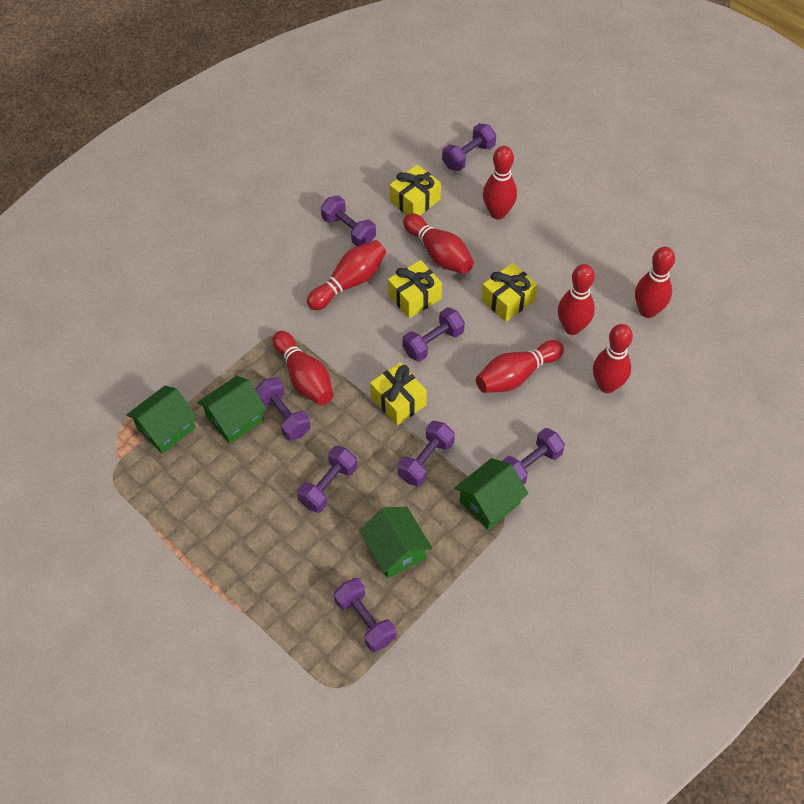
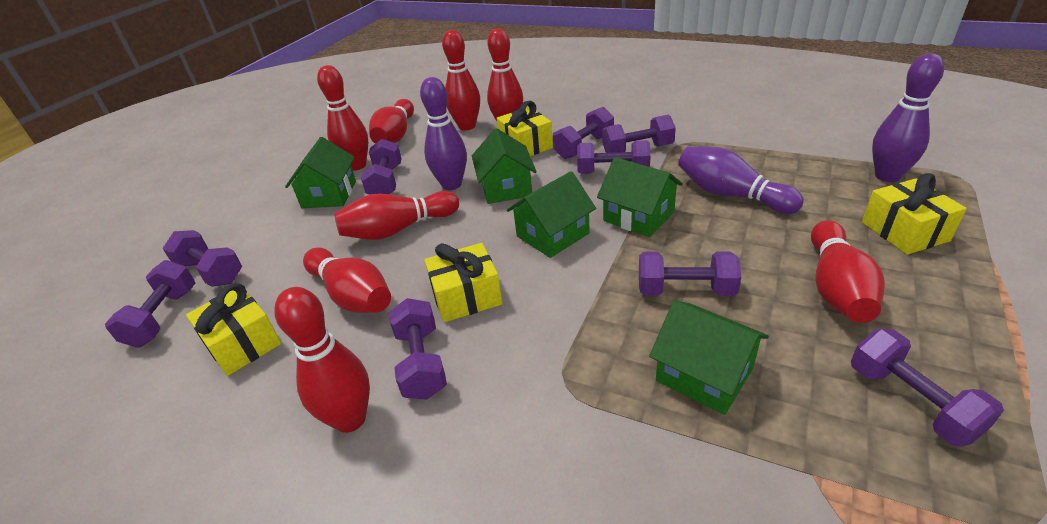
green house: 4 -> 5
purple bowling pin: 0 -> 3
purple dumbbell: 8 -> 9

